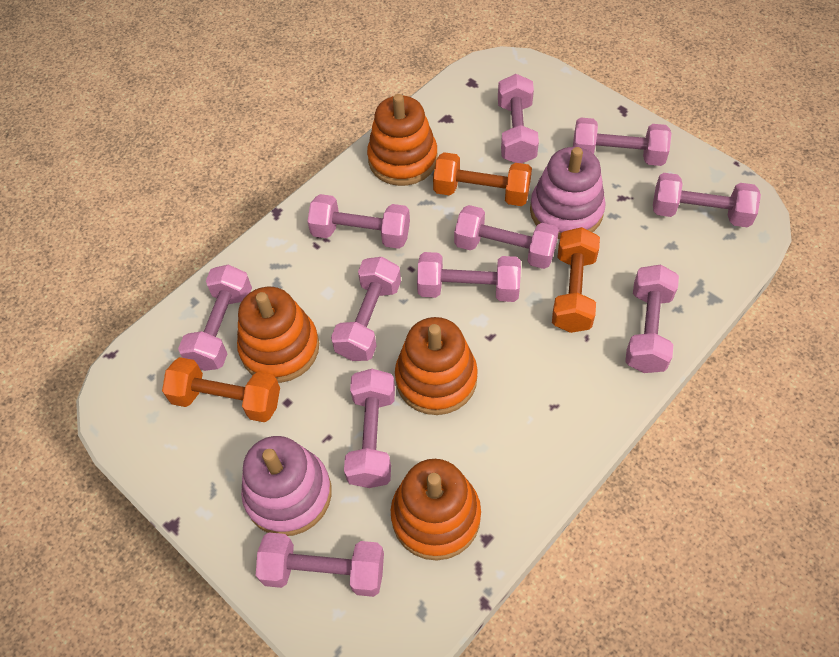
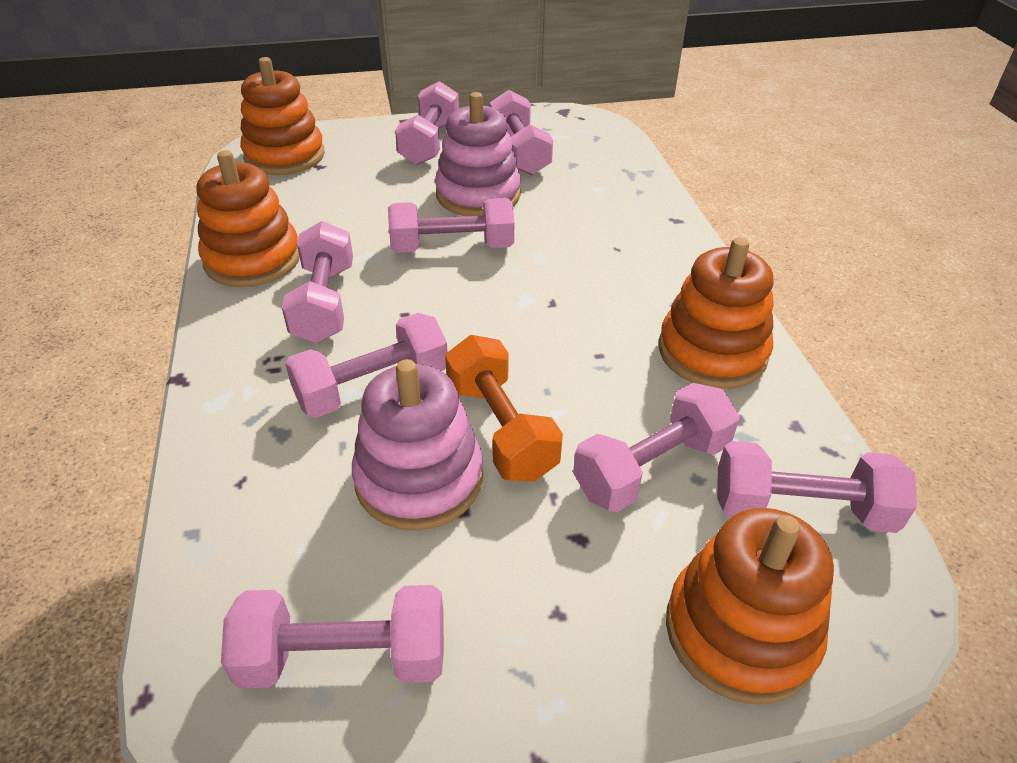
orange dumbbell: 3 -> 1
pink dumbbell: 11 -> 8

